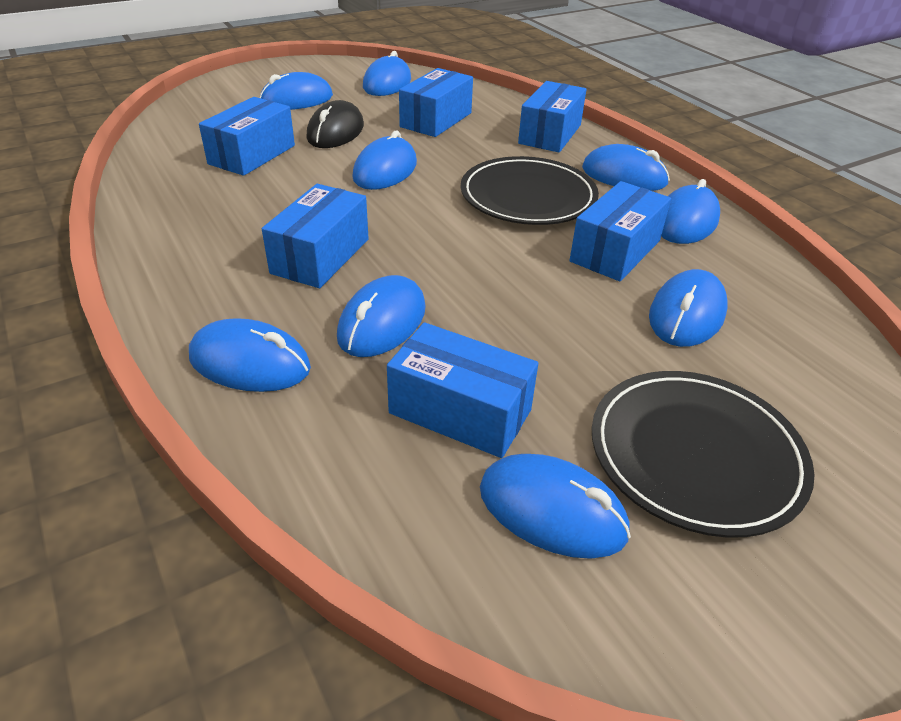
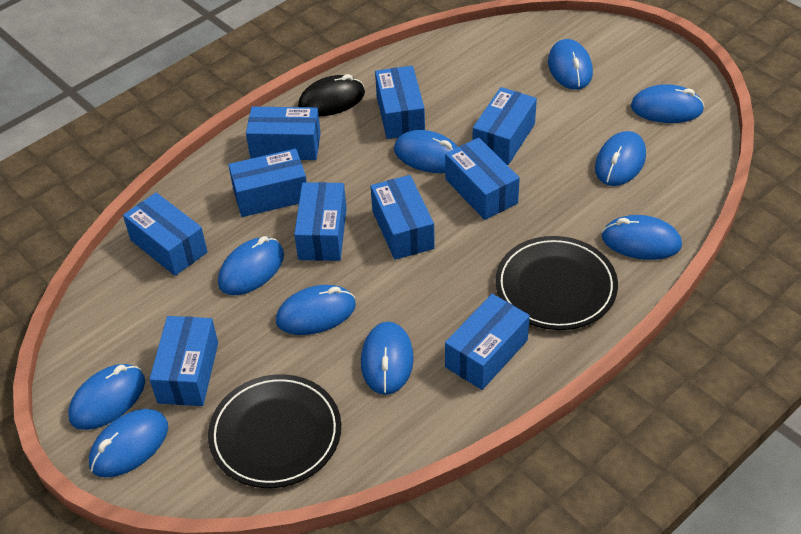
blue box: 6 -> 10
blue mouse: 9 -> 10

